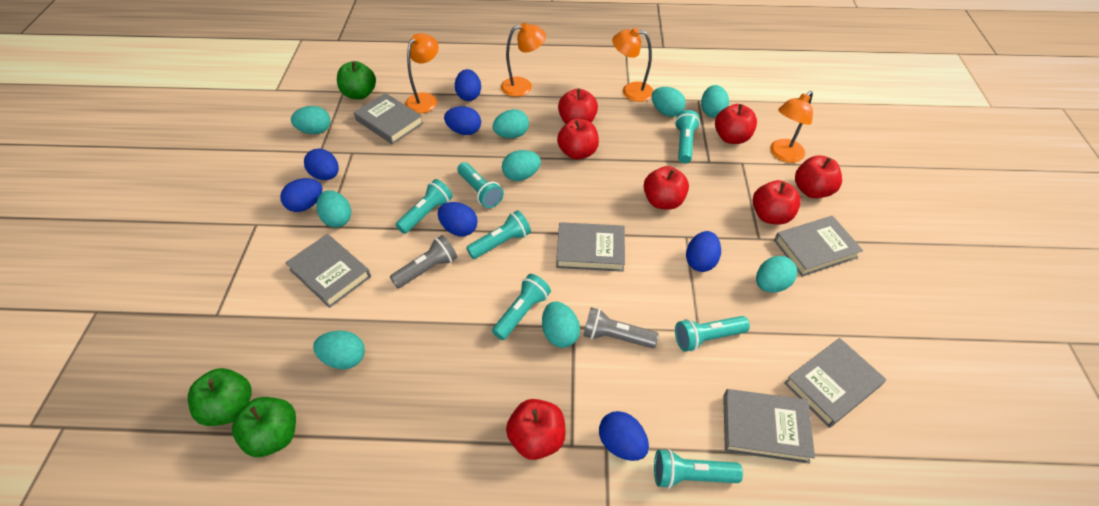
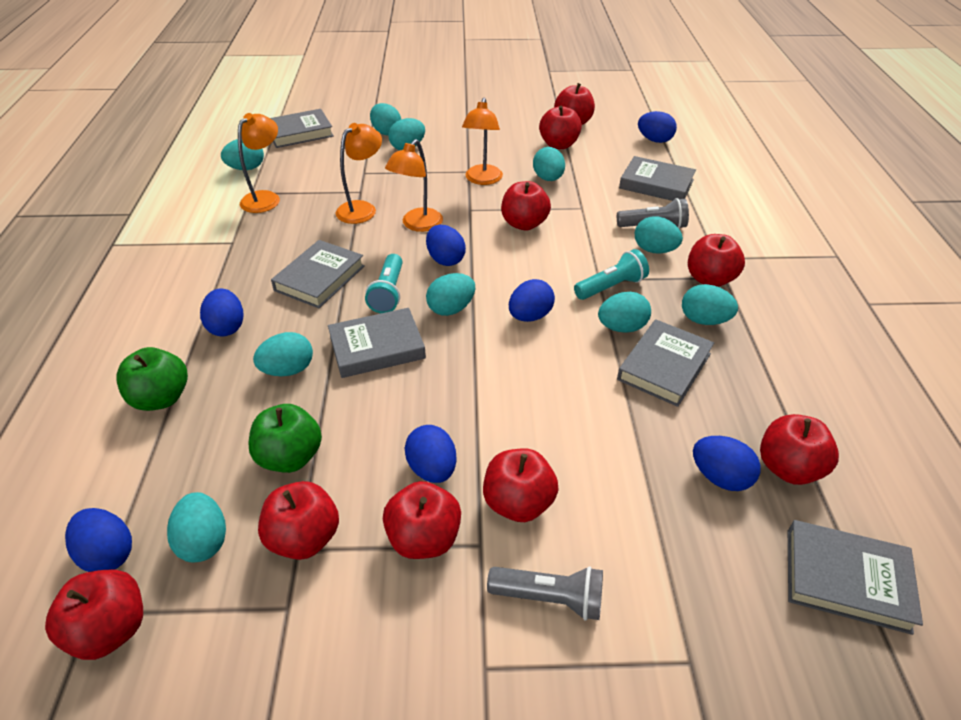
green apple: 3 -> 2
red apple: 7 -> 9
turquoise egg: 9 -> 10
turquoise flashlight: 7 -> 2

